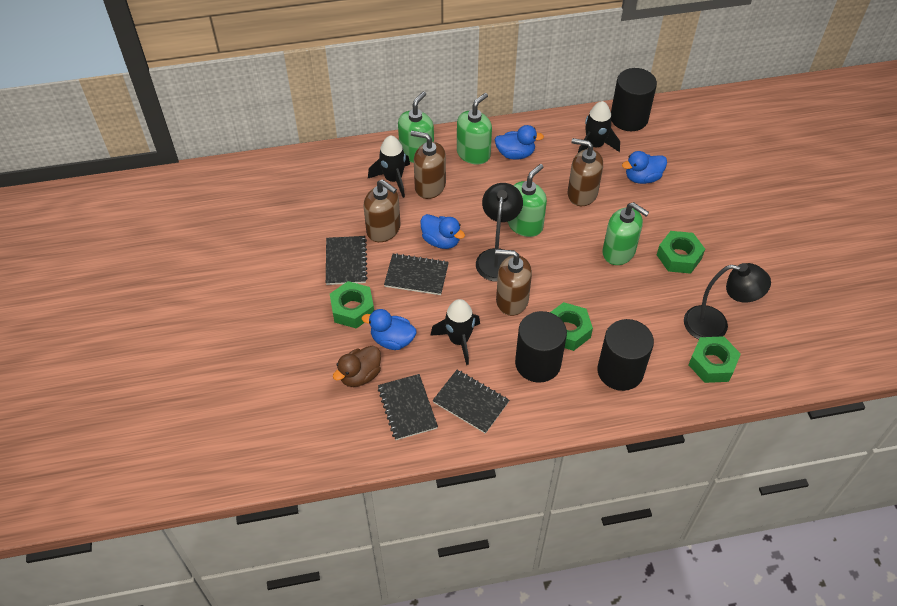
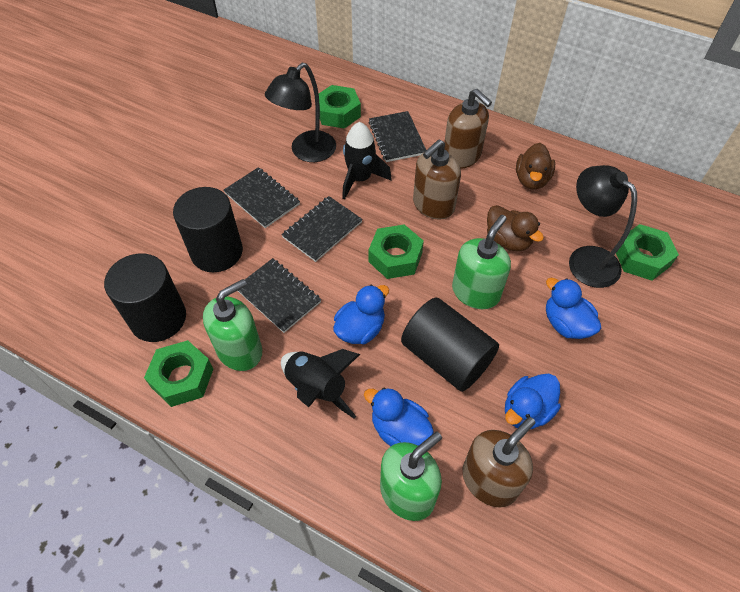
black rocket: 3 -> 2
brown duck: 1 -> 2
brown soap dispenser: 4 -> 3
green soap dispenser: 4 -> 3

